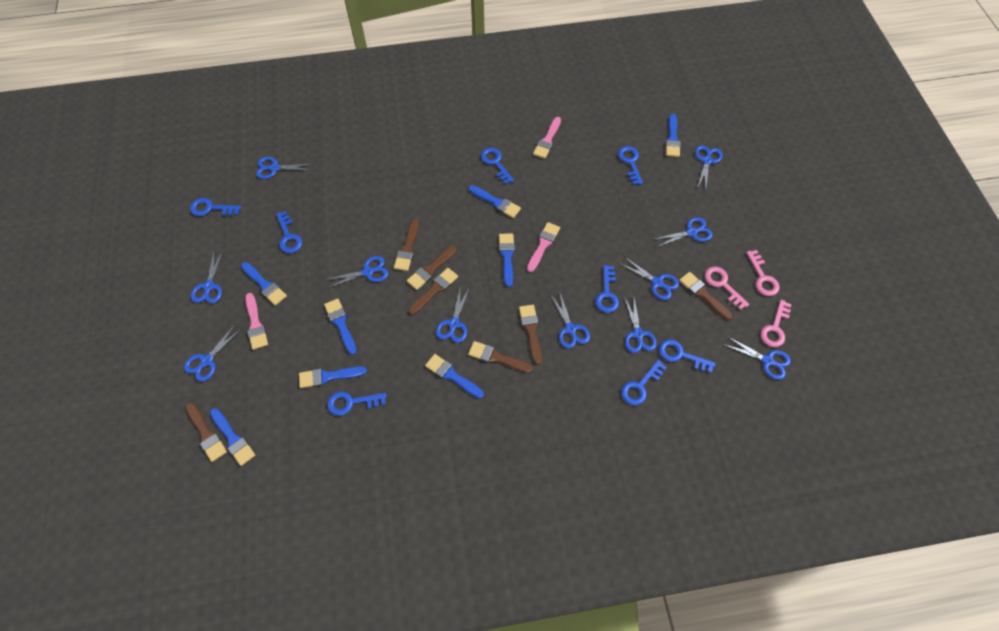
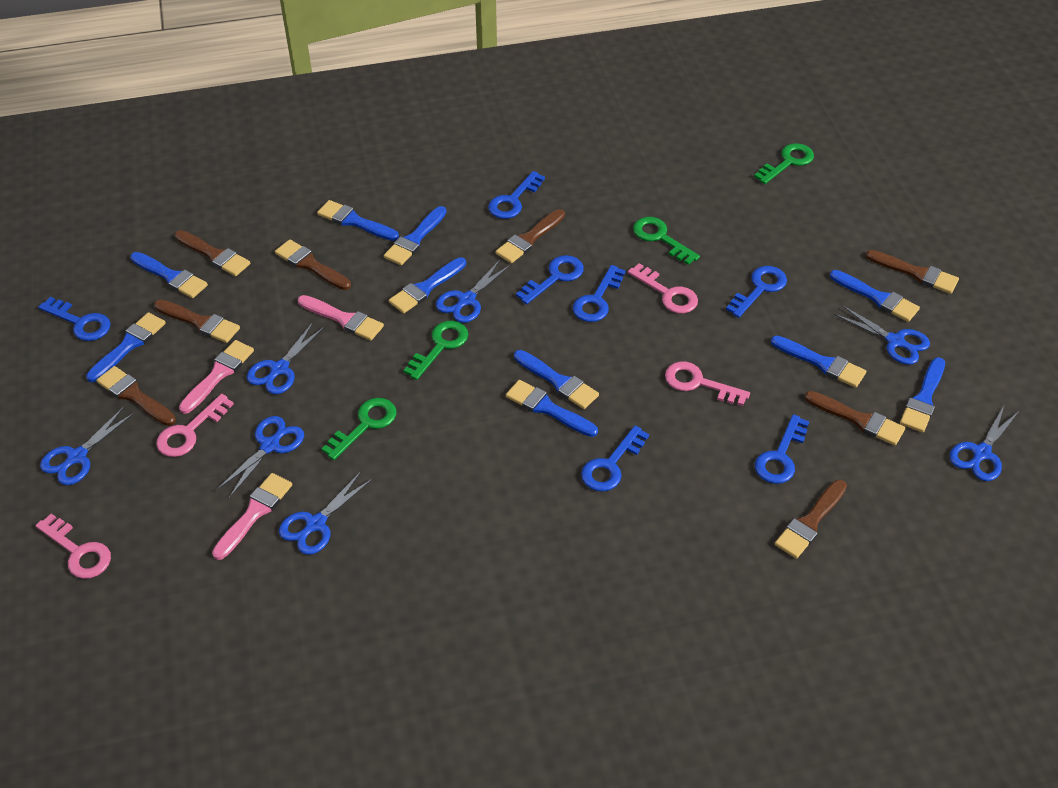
blue brush: 8 -> 10
blue key: 8 -> 7
blue scissors: 11 -> 7
brown brush: 7 -> 8
green key: 0 -> 4
pink key: 3 -> 4

